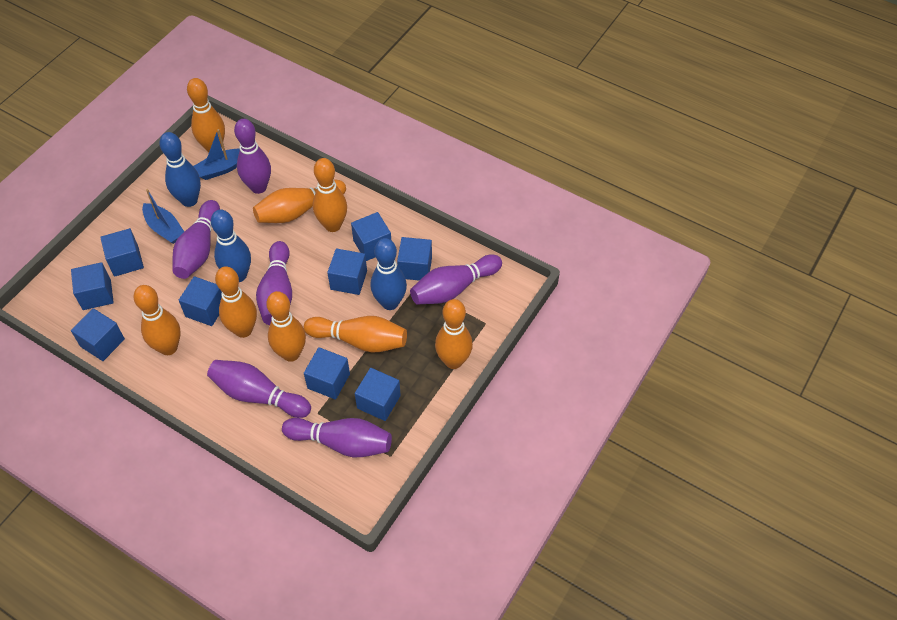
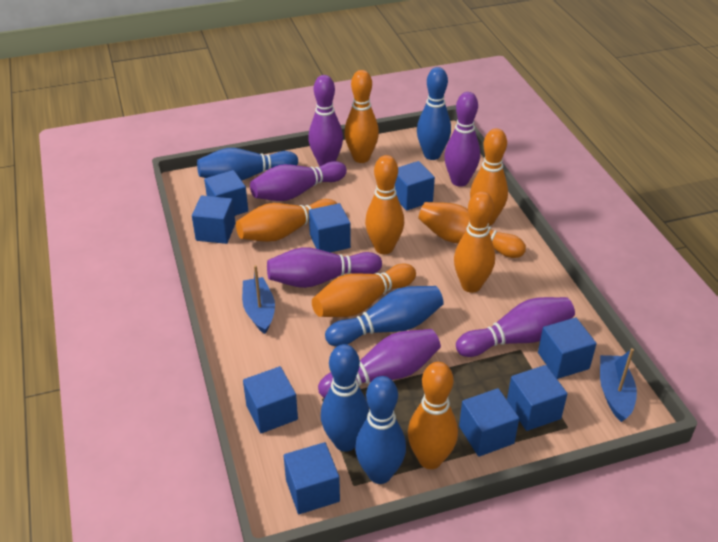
blue bowling pin: 3 -> 5

